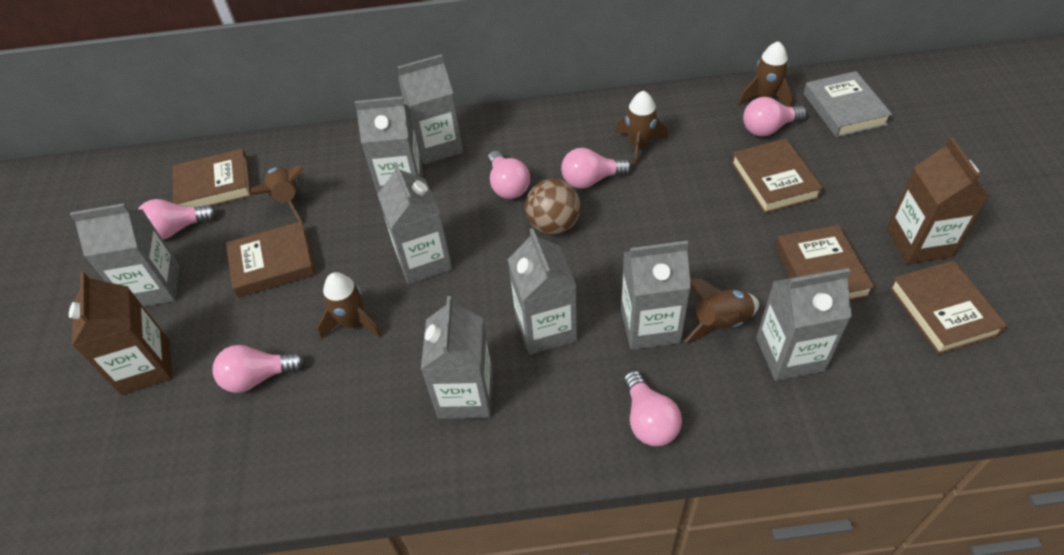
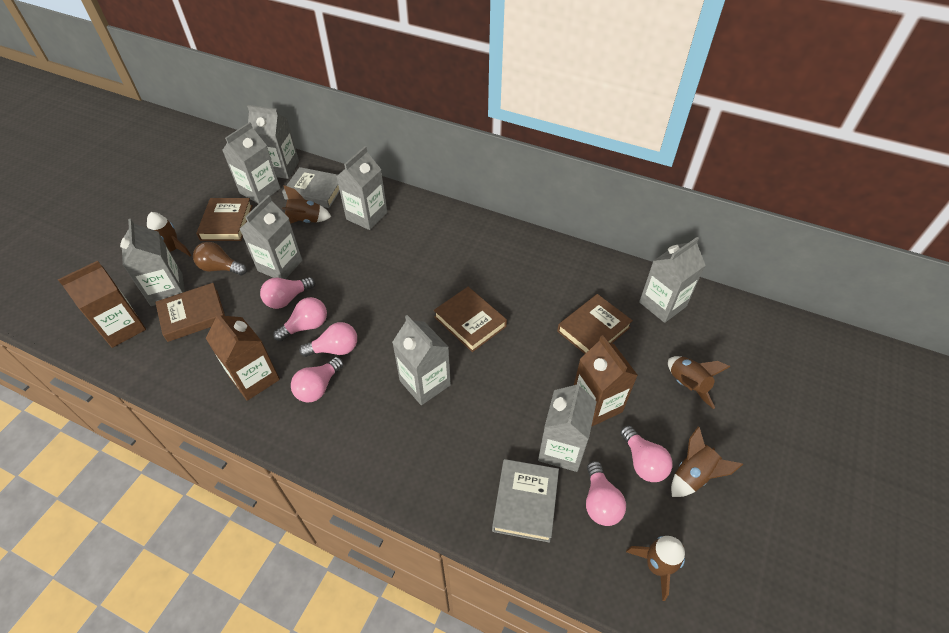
brown ball: 1 -> 0
brown book: 5 -> 4
brown carton: 2 -> 3
brown light bulb: 0 -> 1
grey book: 1 -> 2

